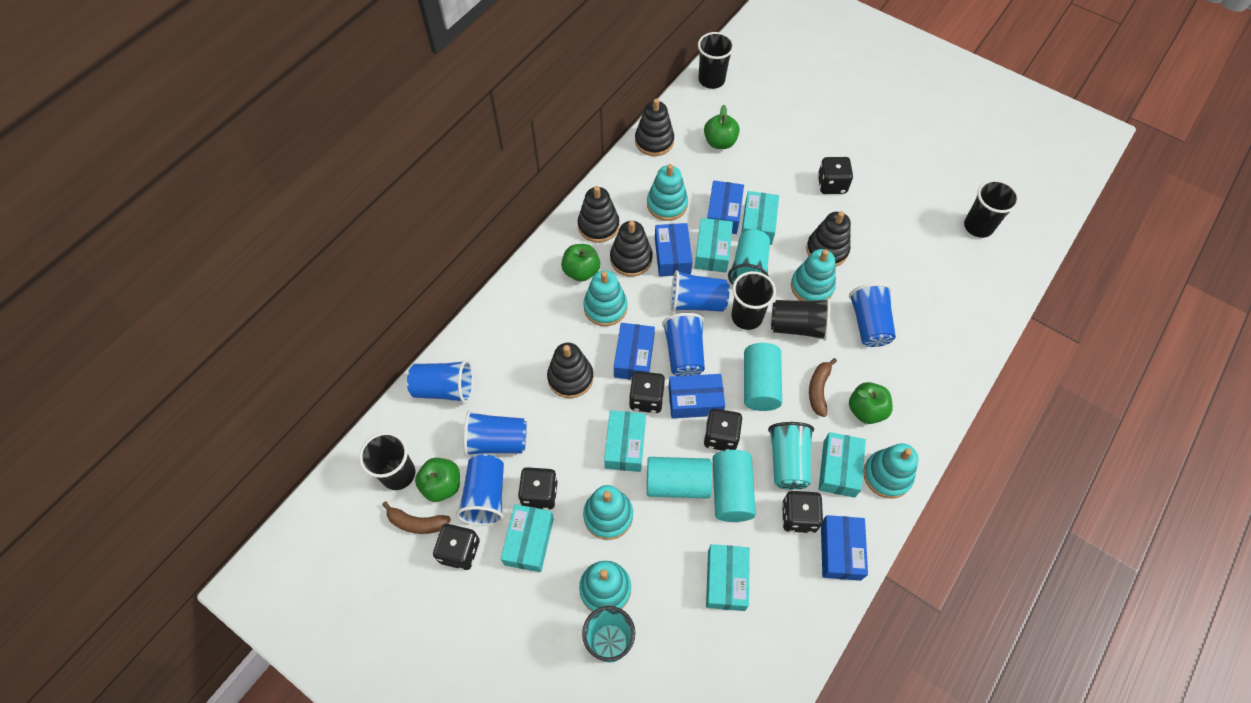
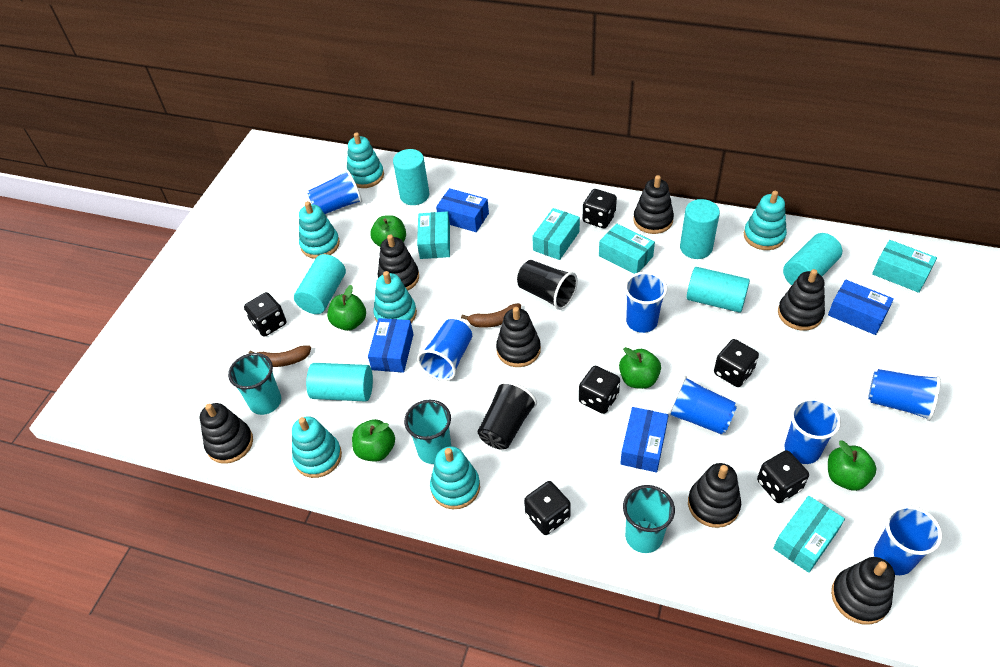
black cup: 5 -> 2
black stacking toy: 5 -> 7
blue box: 5 -> 4
blue cup: 6 -> 7
green apple: 4 -> 5
turquoise box: 6 -> 5
turquoise cylinder: 3 -> 6

